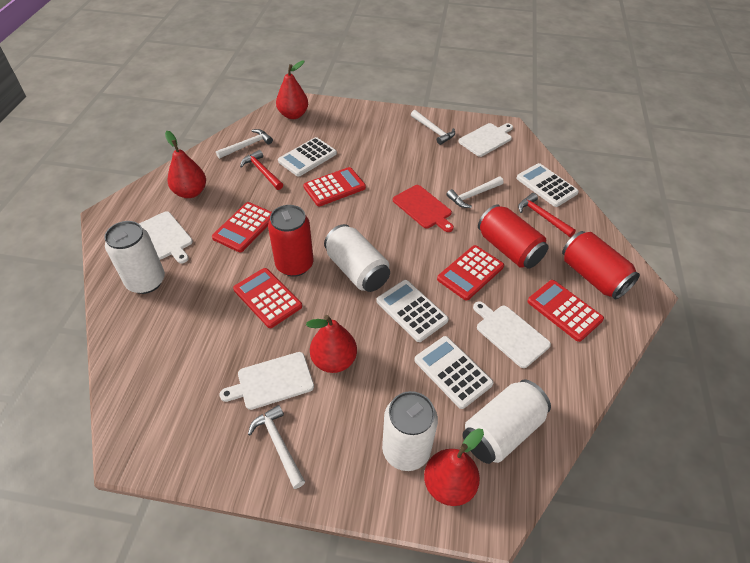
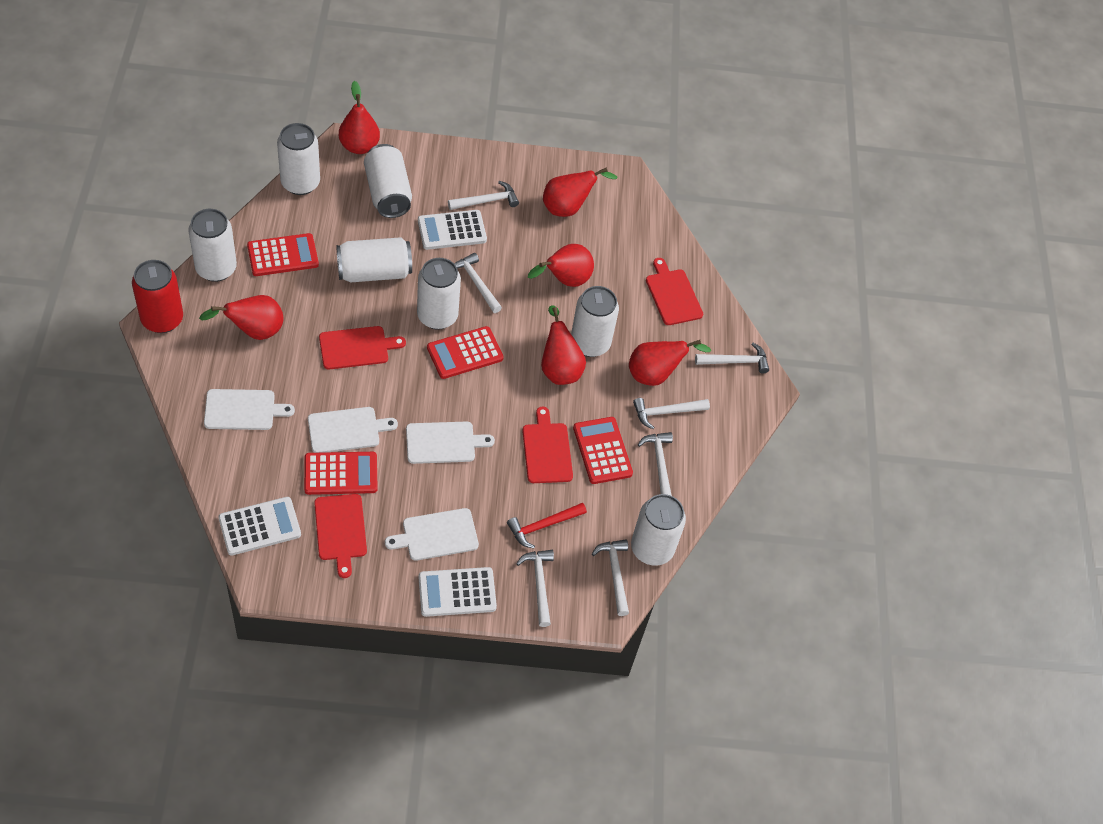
red calculator: 5 -> 4
red can: 3 -> 1
red cutting board: 1 -> 4
red hammer: 2 -> 1
red pear: 4 -> 6
white calculator: 4 -> 3
white can: 4 -> 7
white hammer: 4 -> 7

